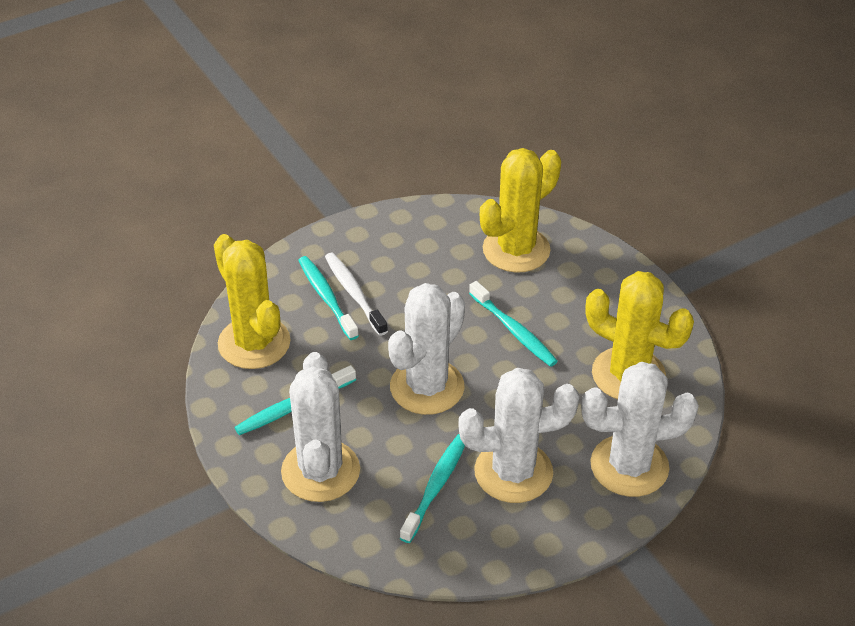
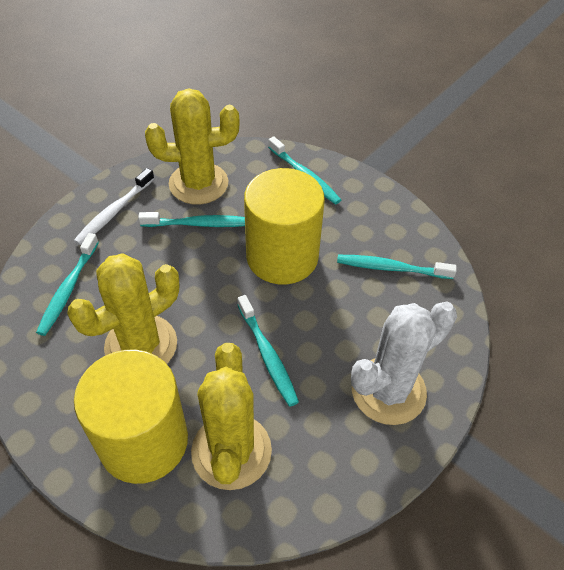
turquoise toothbrush: 4 -> 5
white cactus: 4 -> 1
yellow cylinder: 0 -> 2

